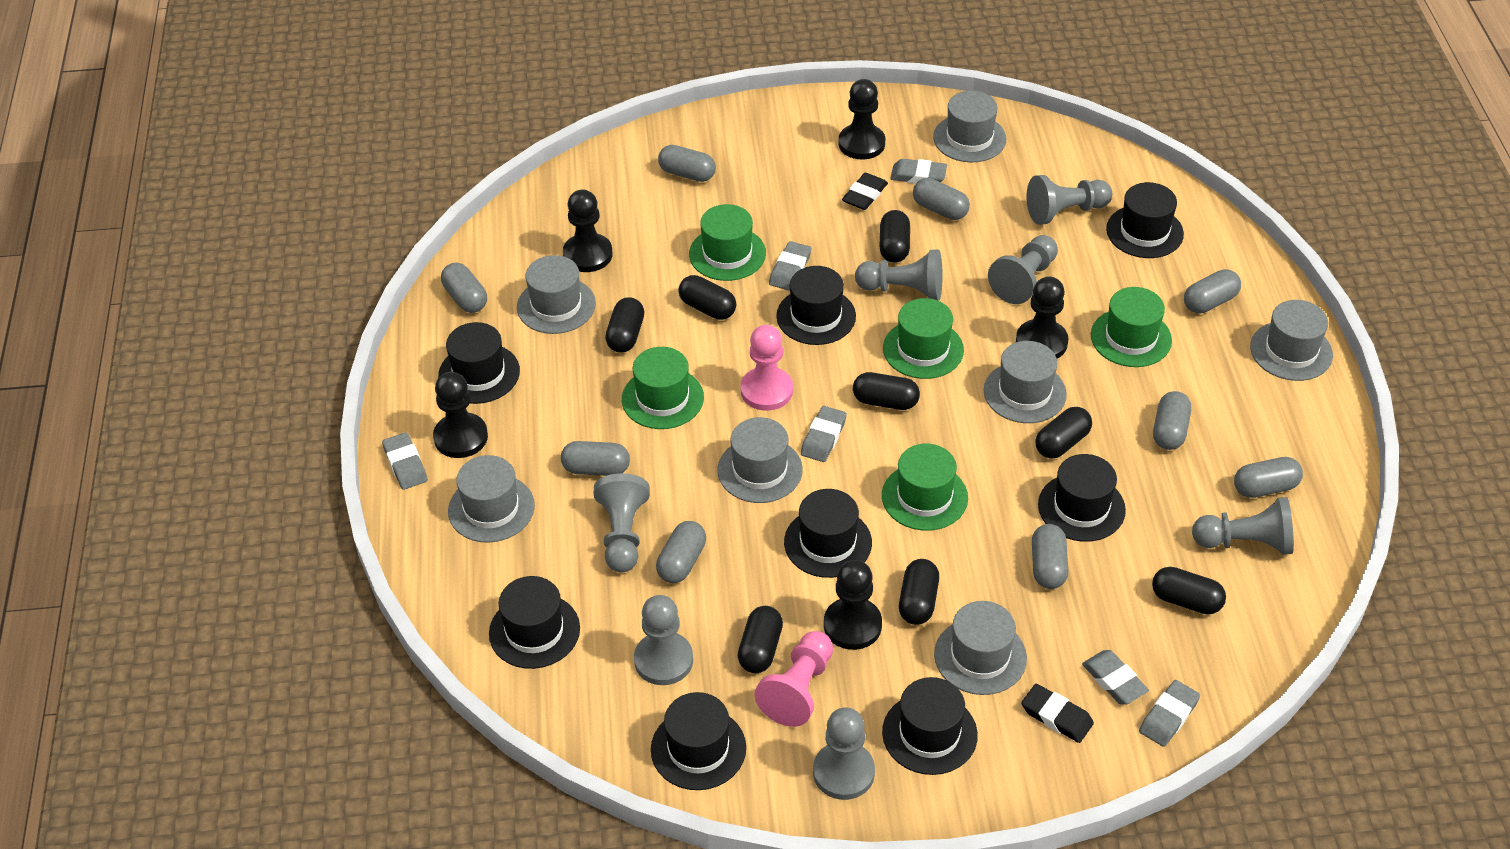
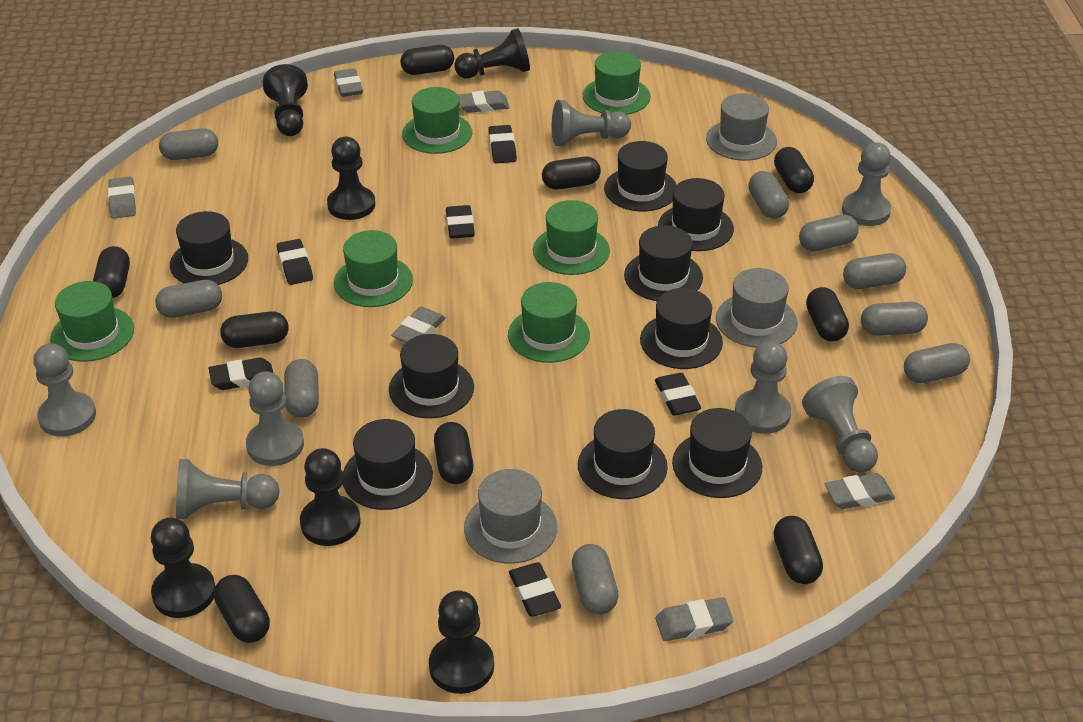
black capsule: 8 -> 9
black eraser: 2 -> 6
black hat: 8 -> 9
black pawn: 5 -> 6
green hat: 5 -> 6
grey hat: 7 -> 3
pink pawn: 2 -> 0

